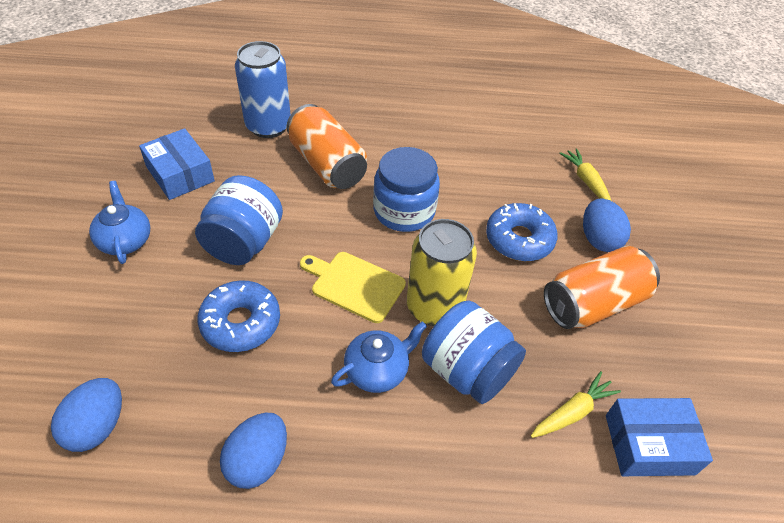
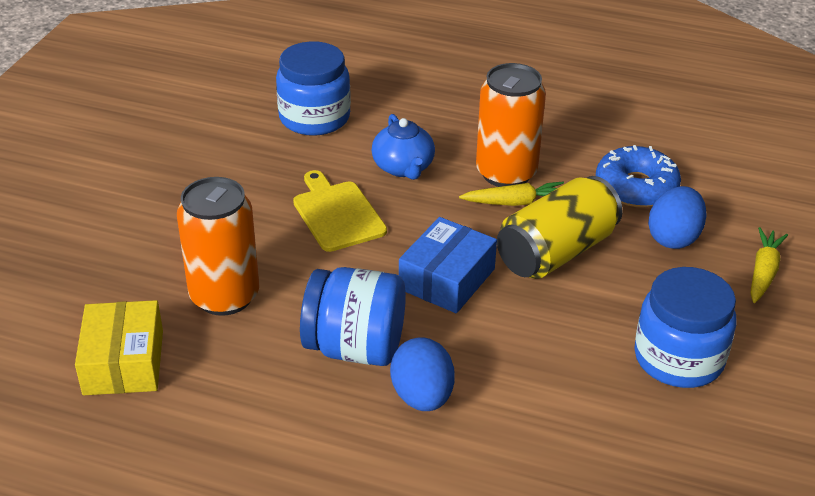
blue box: 2 -> 1
blue can: 1 -> 0
blue donut: 2 -> 1
blue egg: 3 -> 2
blue teapot: 2 -> 1
yellow box: 0 -> 1

